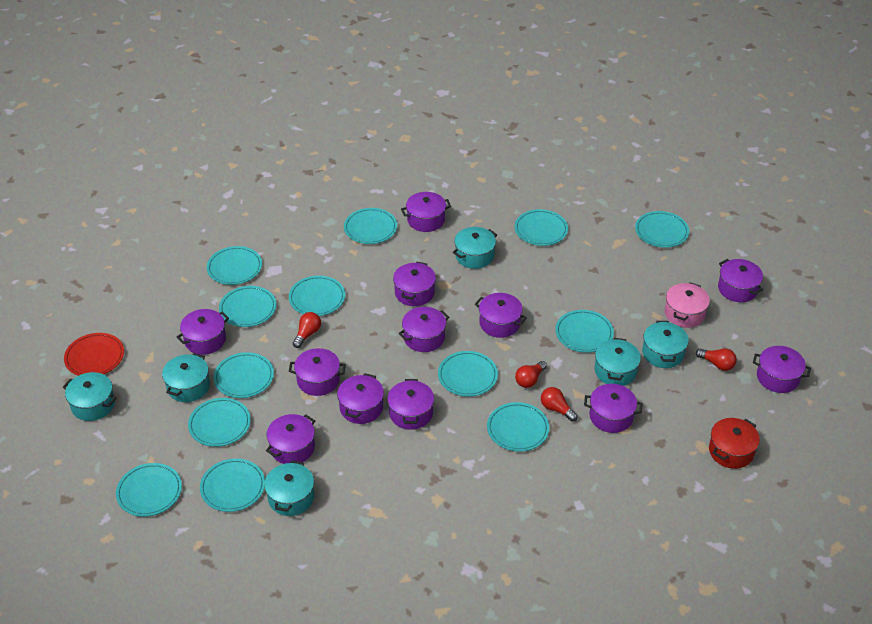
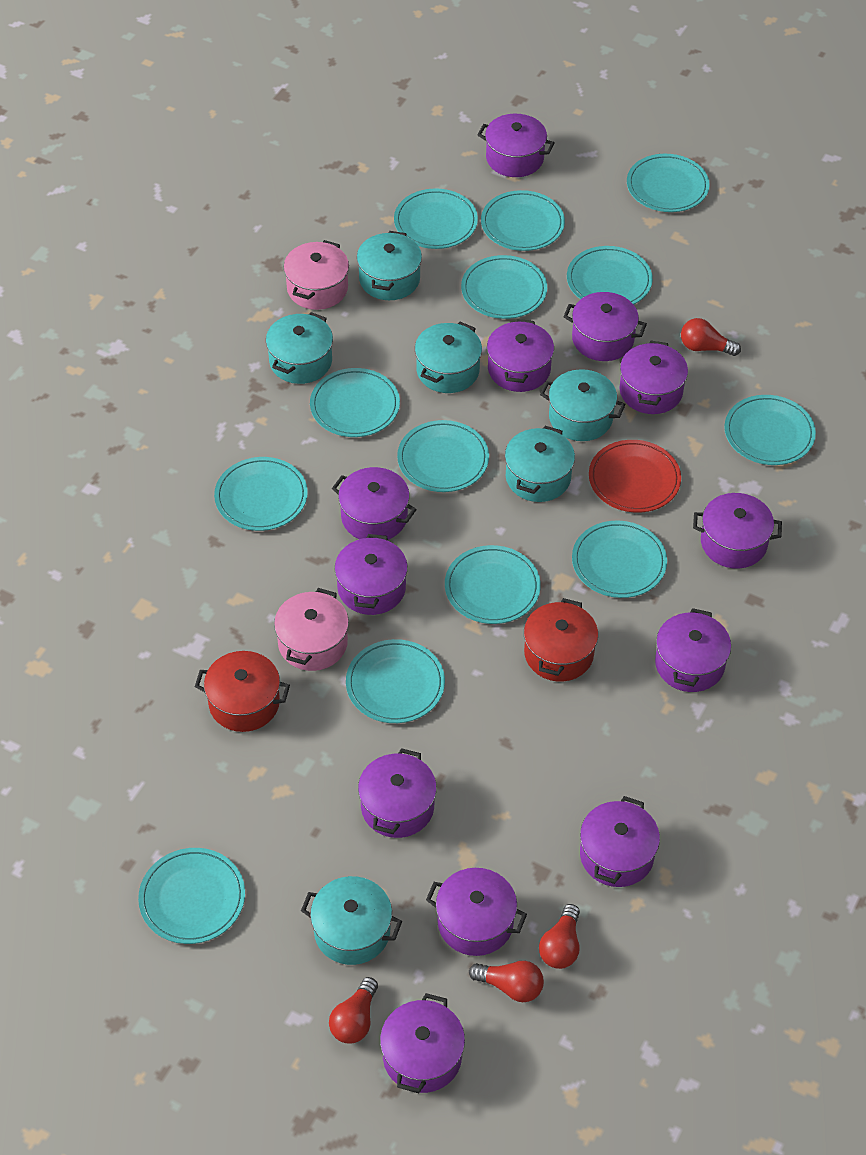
pink pot: 1 -> 2
red pot: 1 -> 2

